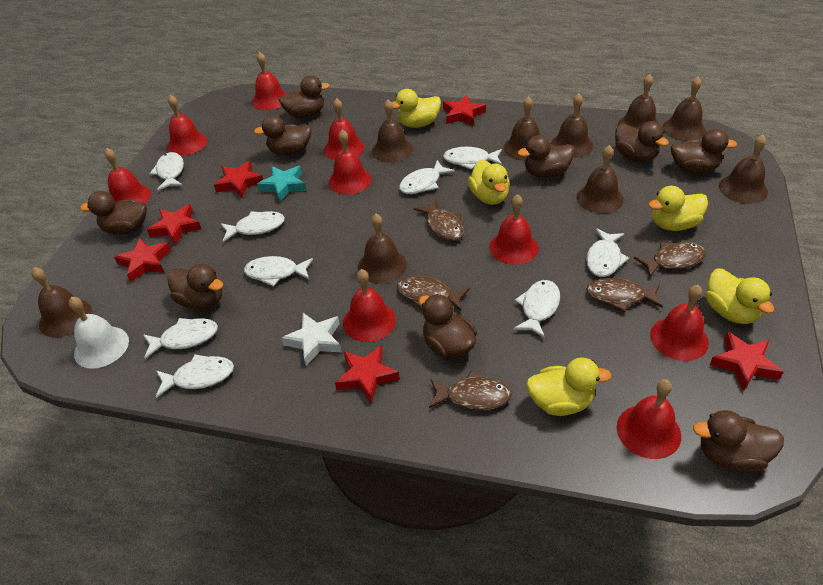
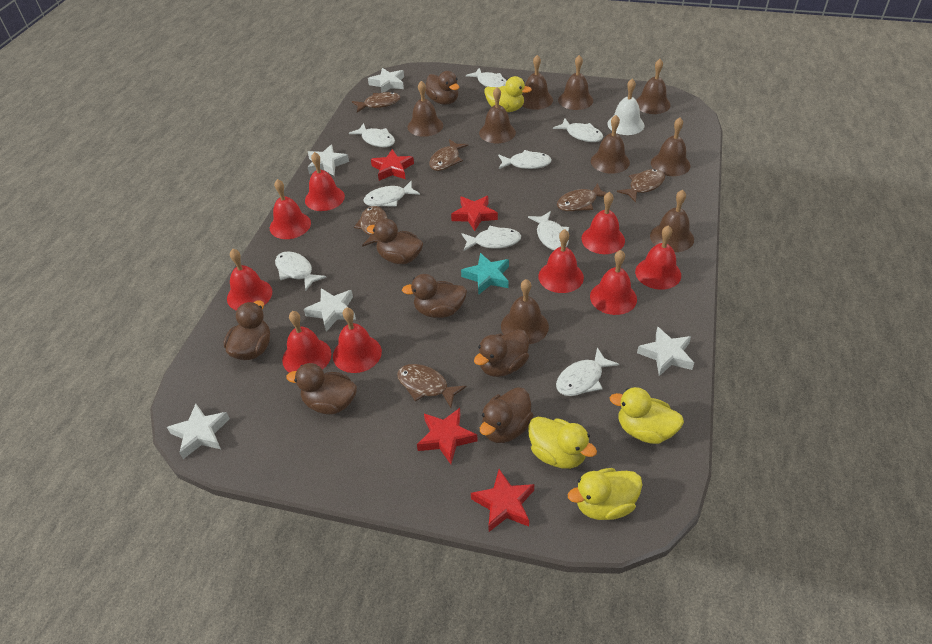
brown duck: 9 -> 7
brown fish: 5 -> 6
red star: 6 -> 4
white star: 1 -> 5
yellow duck: 5 -> 4

